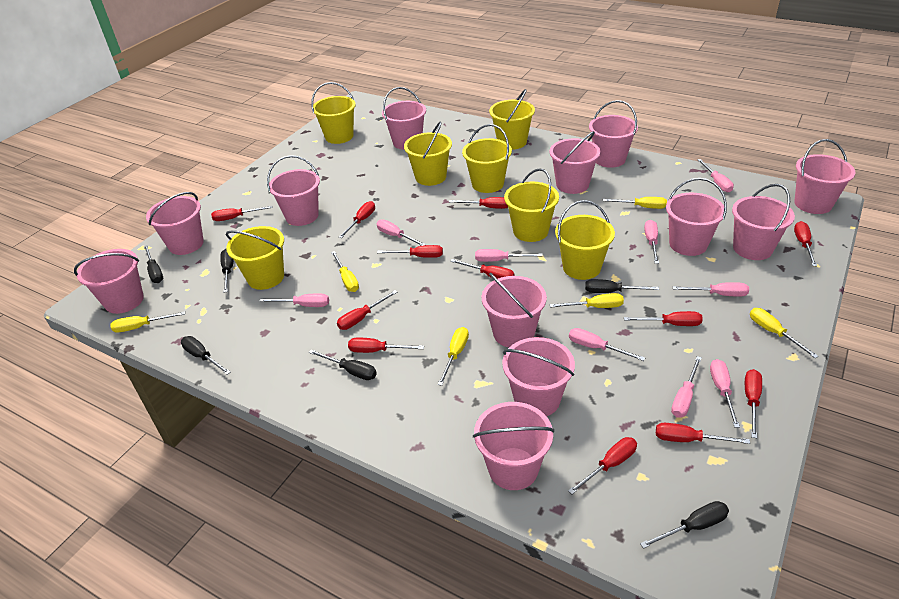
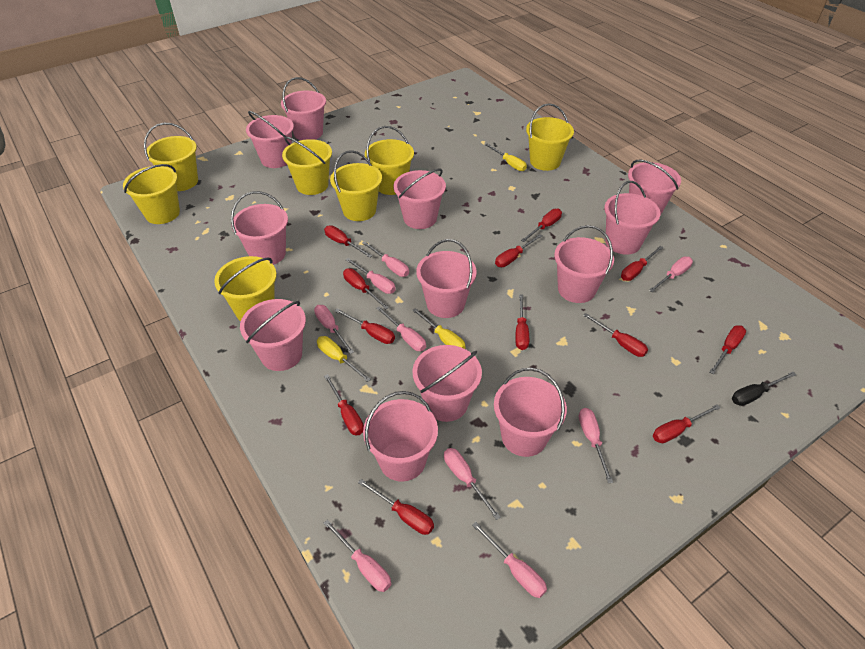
black screwdriver: 6 -> 1
yellow screwdriver: 6 -> 3

